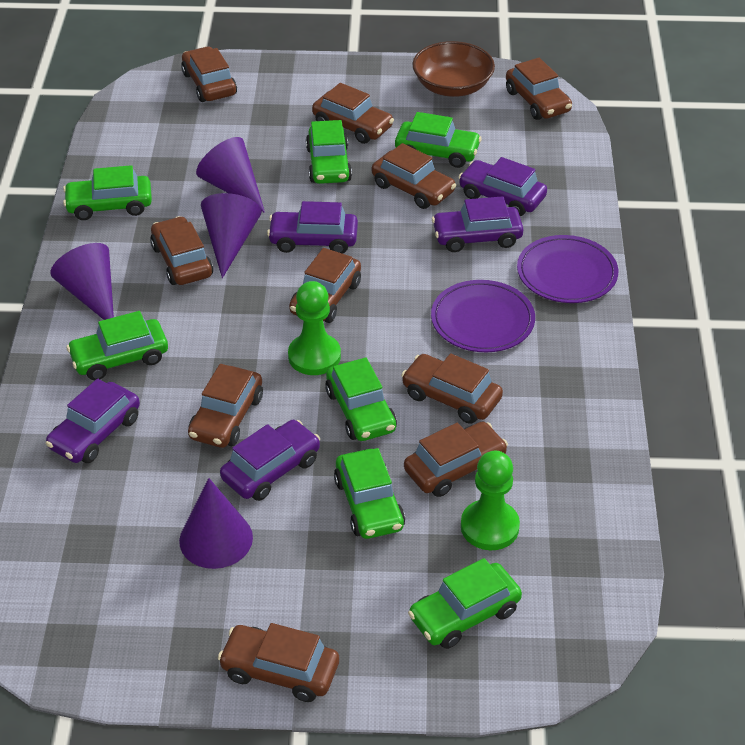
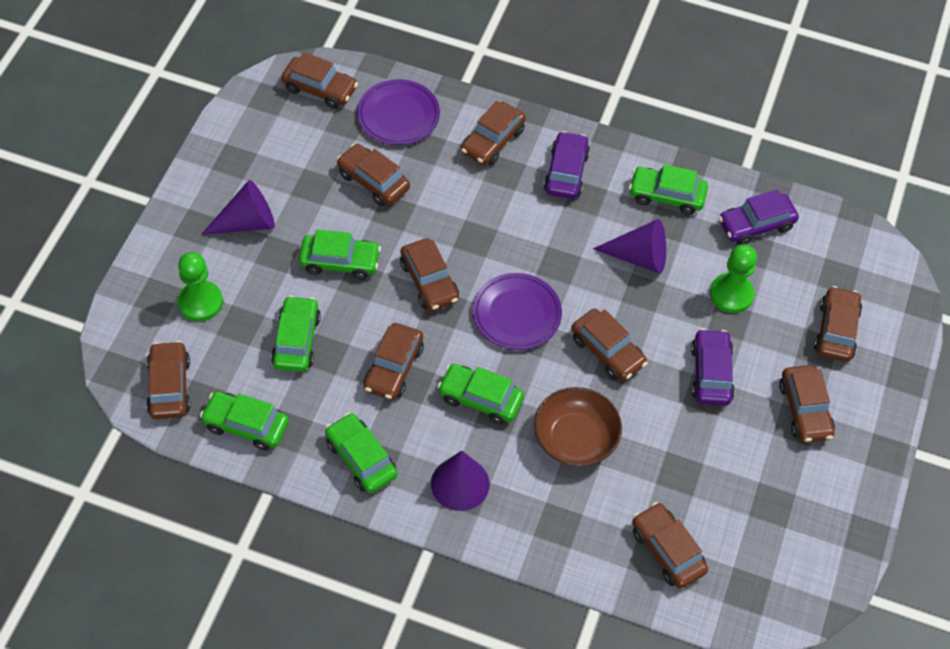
green car: 7 -> 6
purple car: 5 -> 3
purple cone: 4 -> 3

